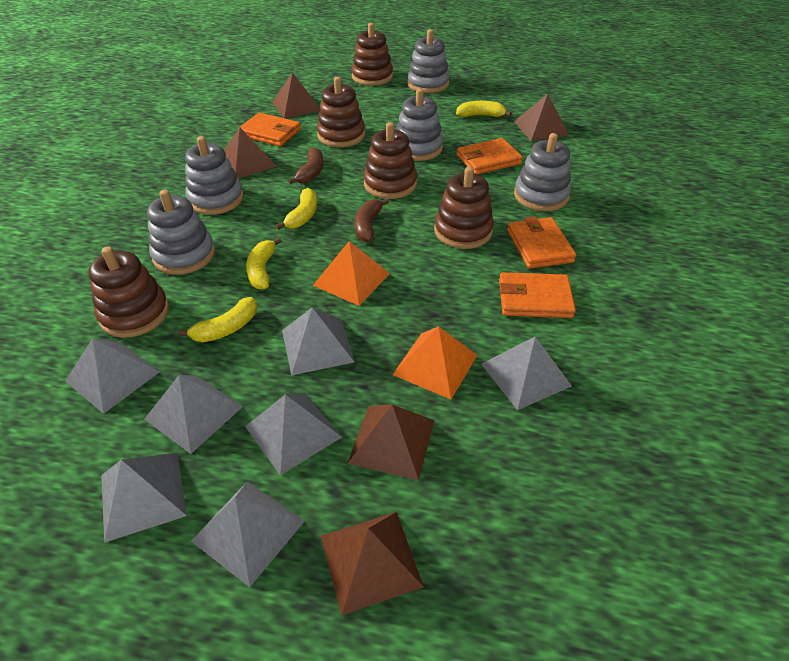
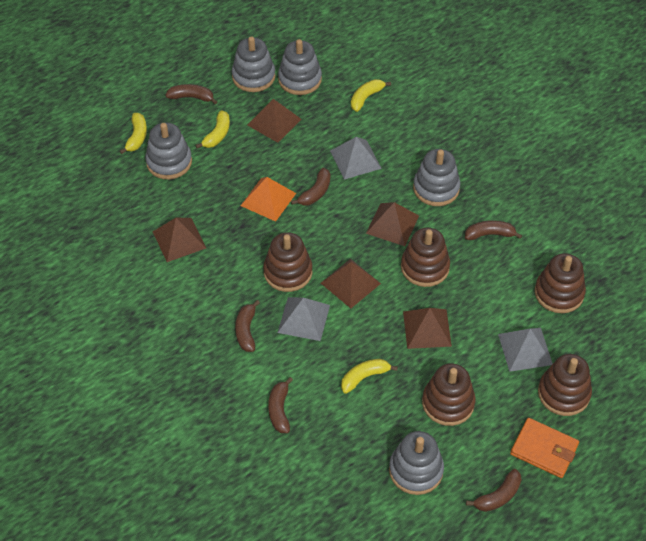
brown banana: 2 -> 6
grey pyramid: 7 -> 3
orange pyramid: 2 -> 1
orange wallet: 4 -> 1

